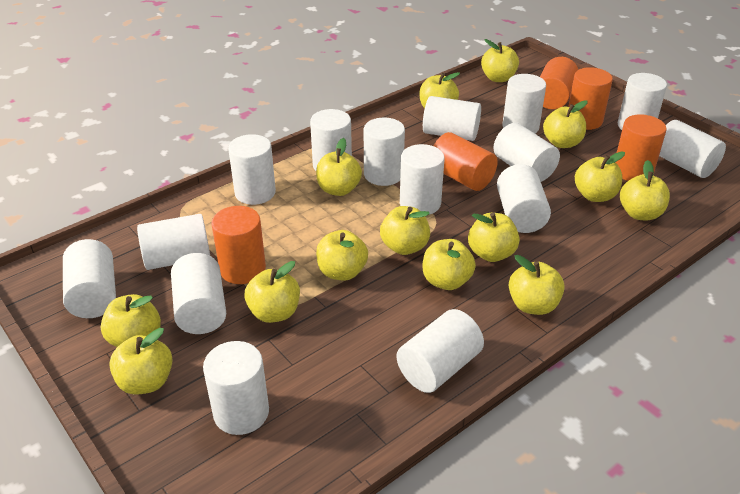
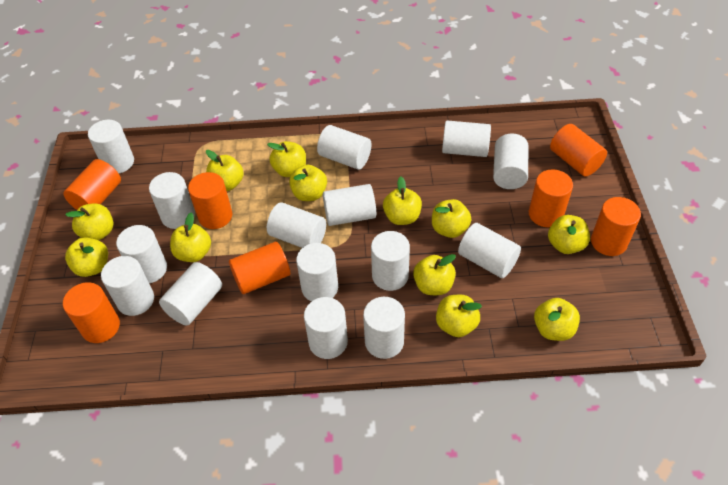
orange cylinder: 5 -> 7
yellow apple: 14 -> 12

